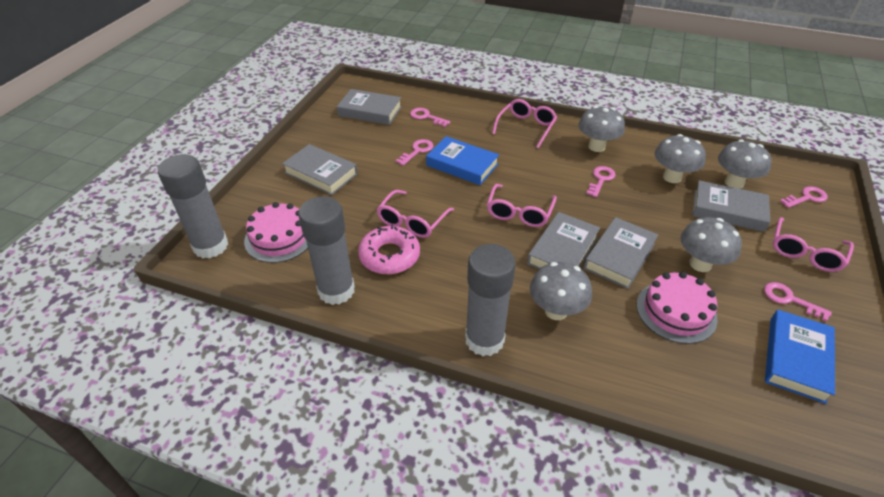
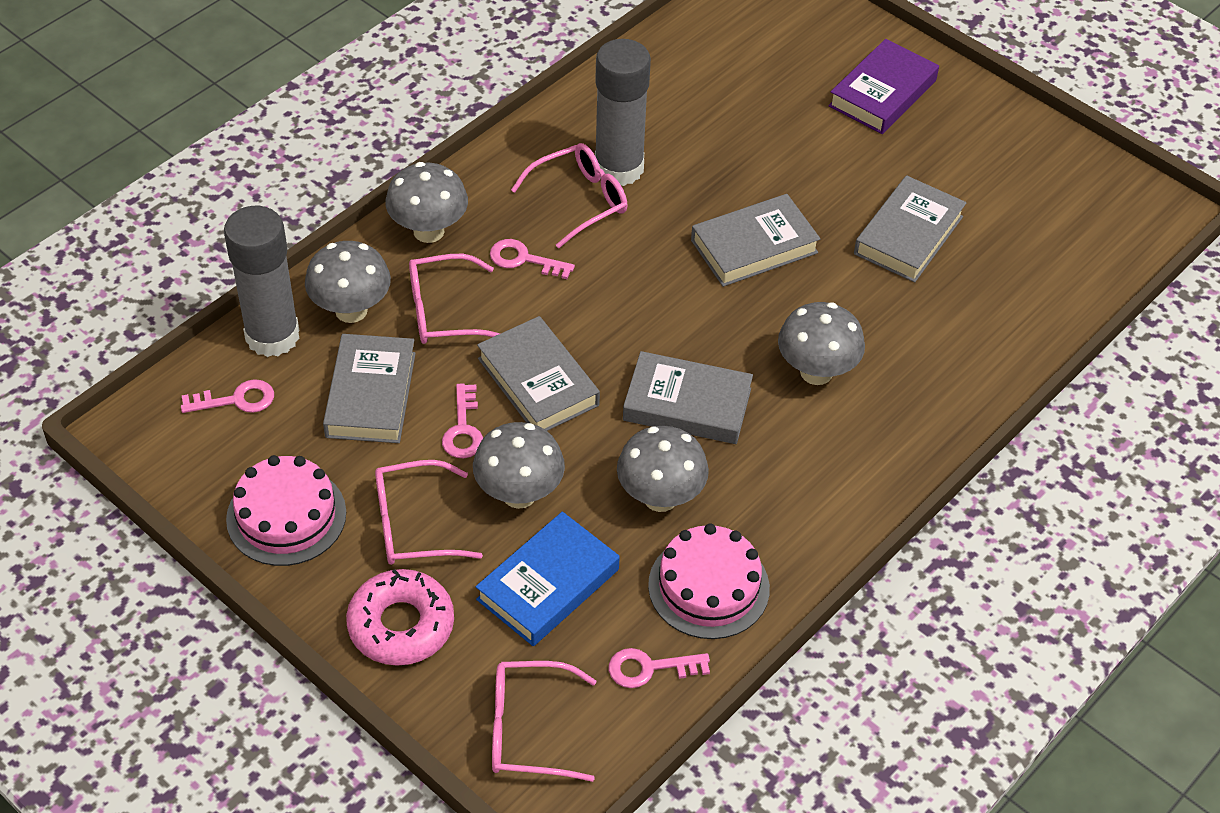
blue book: 2 -> 1
grey glue stick: 3 -> 2
pink key: 5 -> 4
purple book: 0 -> 1

